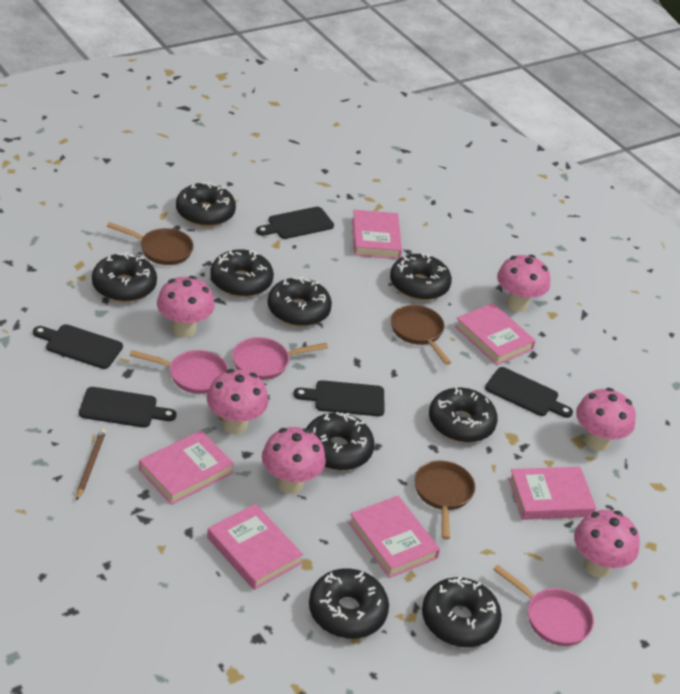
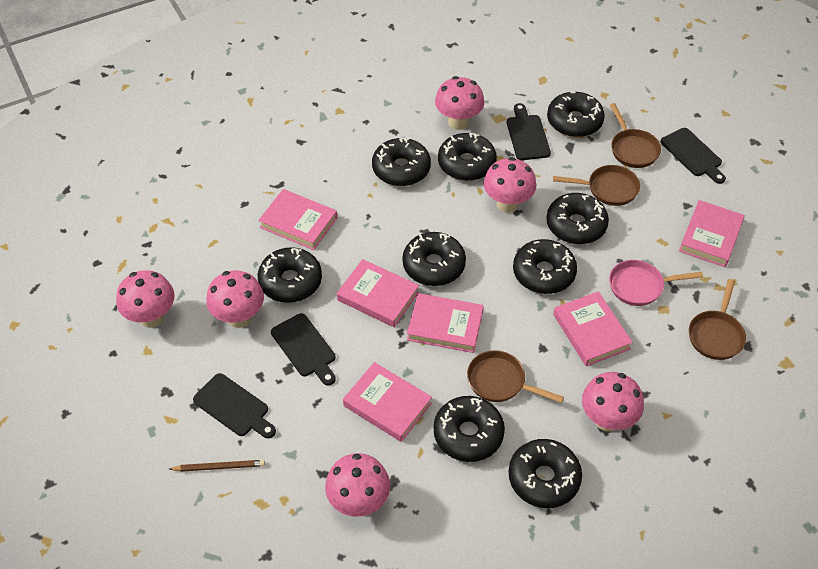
black cutting board: 5 -> 4
brown pan: 3 -> 4
pink pan: 3 -> 1

